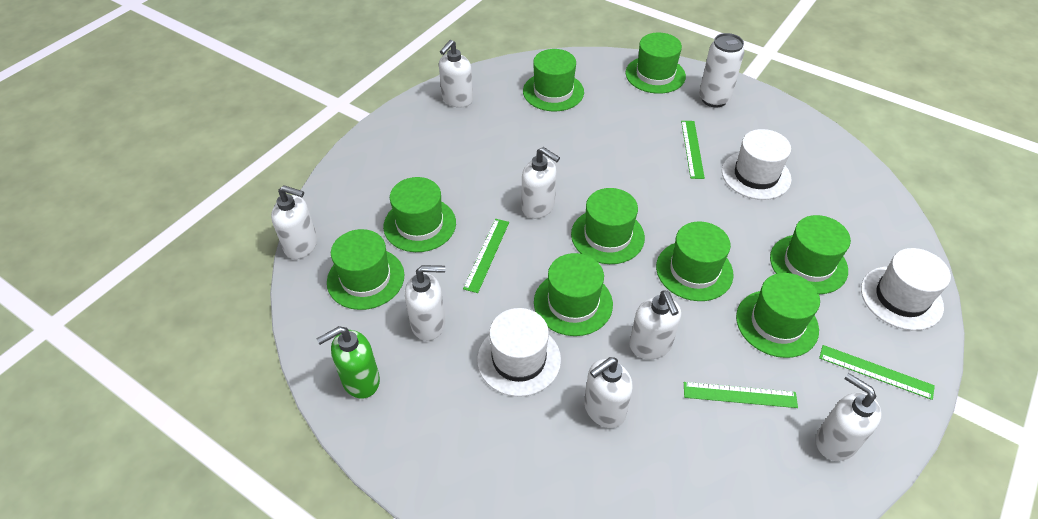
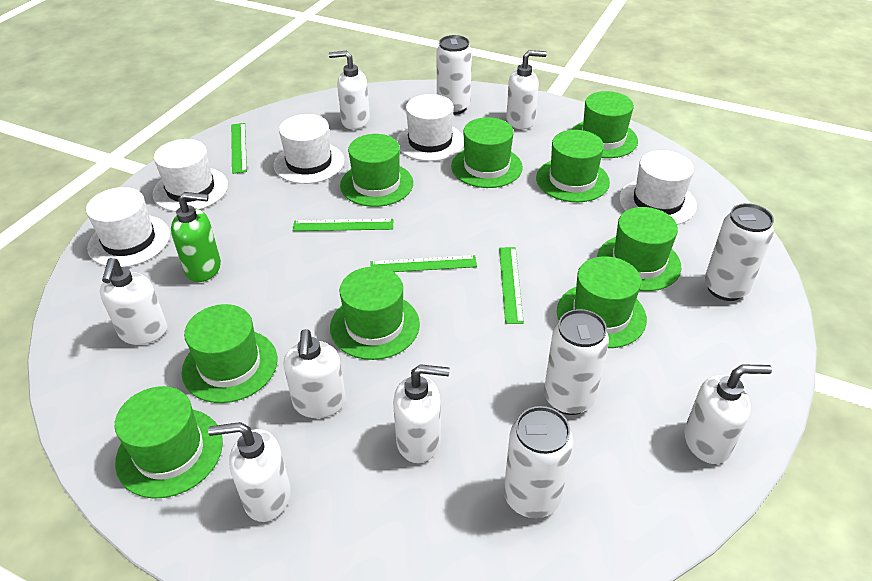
white can: 1 -> 4
white hat: 3 -> 5

